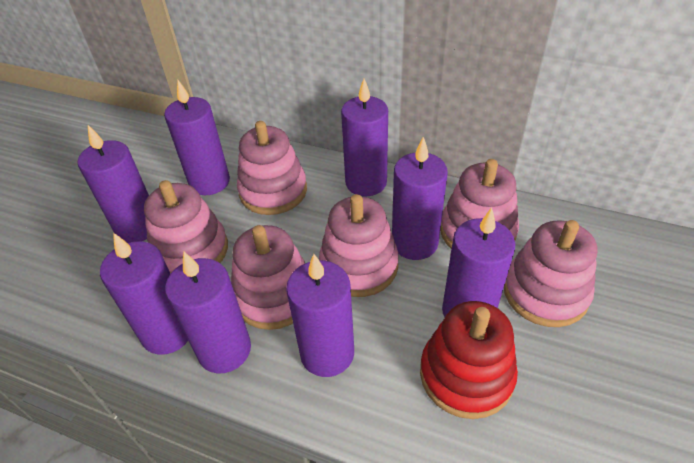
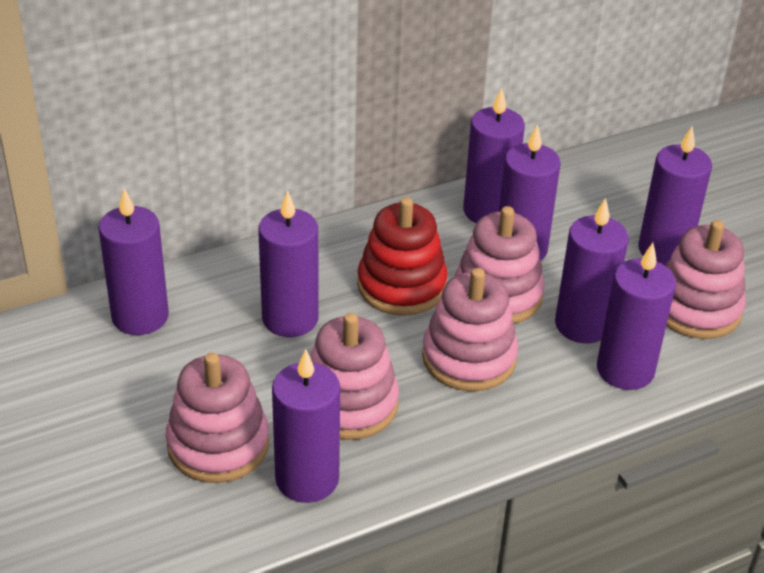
pink stacking toy: 6 -> 5

